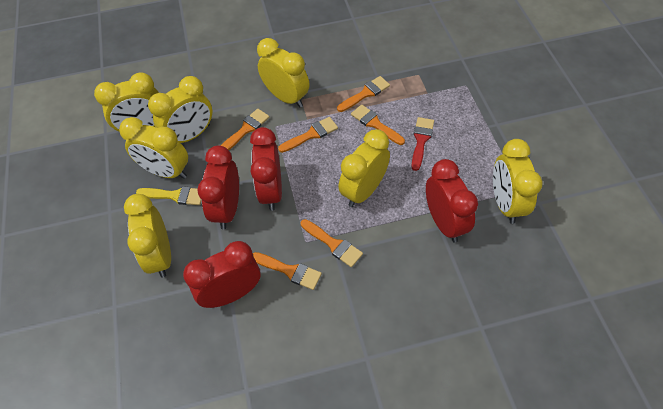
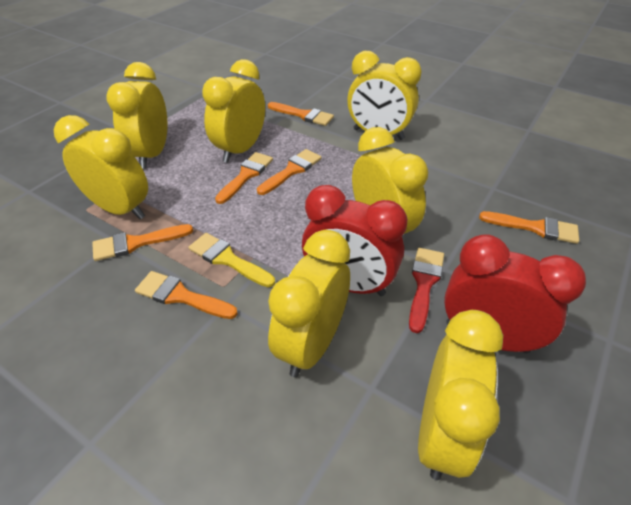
red clock: 4 -> 2

